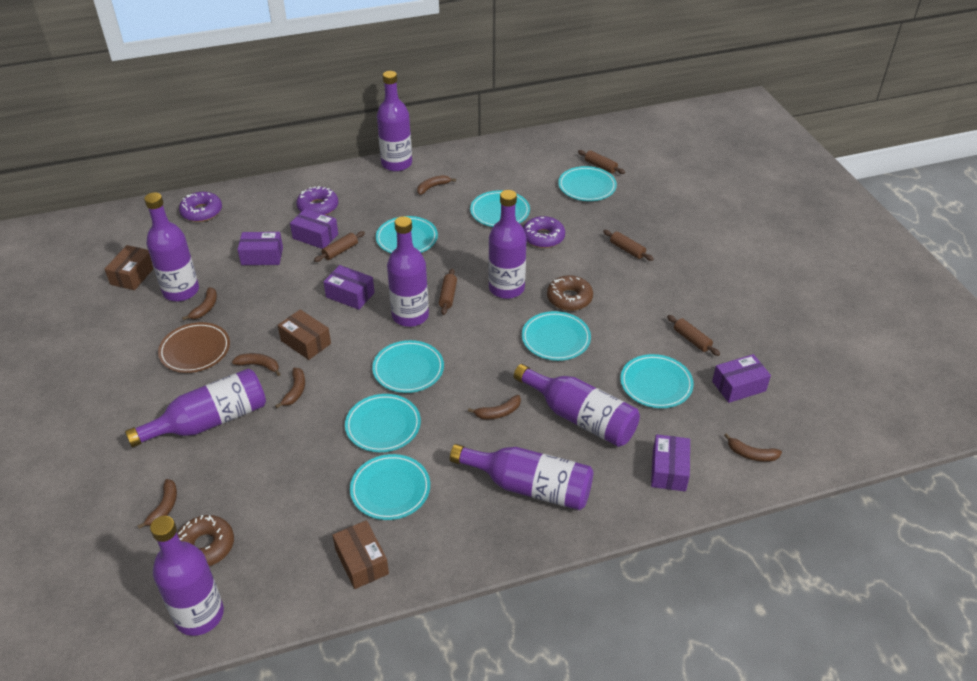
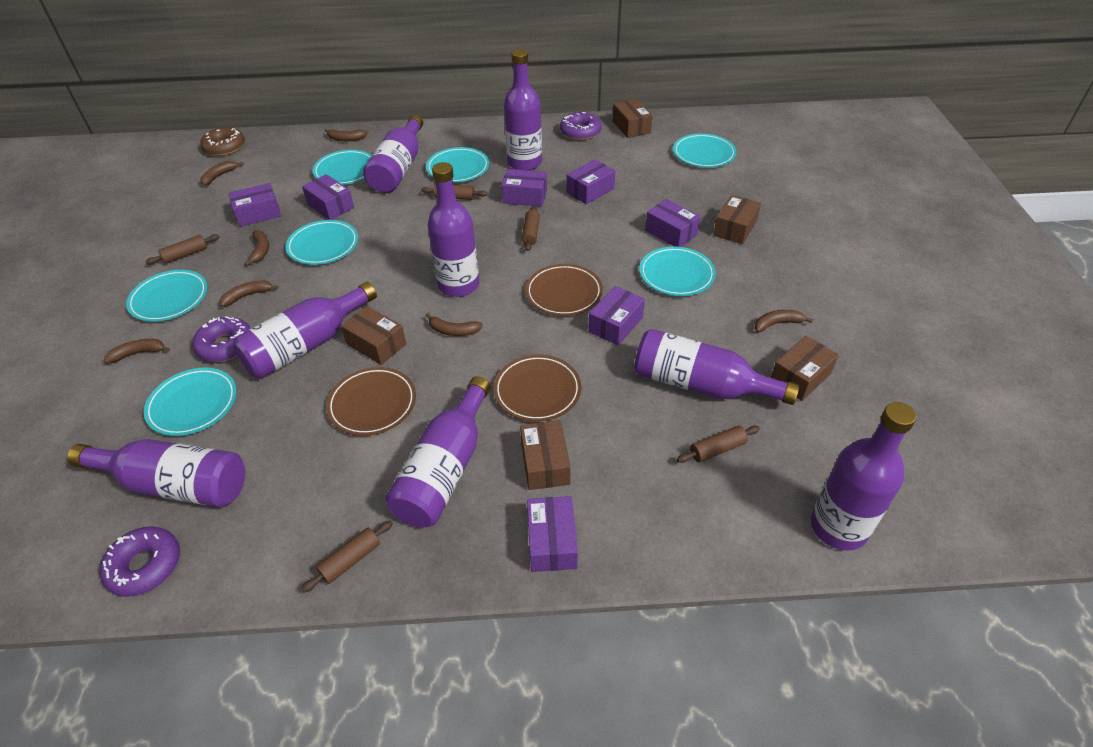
brown box: 3 -> 5
brown donut: 2 -> 1
brown plate: 1 -> 3
purple box: 5 -> 7
turquoise plate: 8 -> 7

